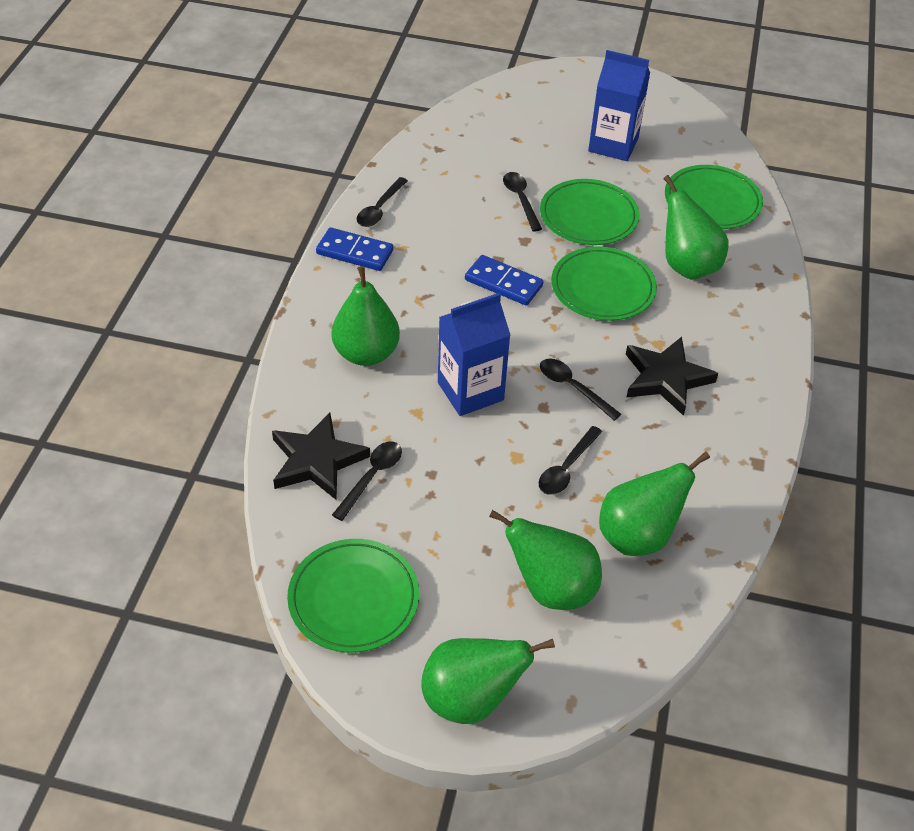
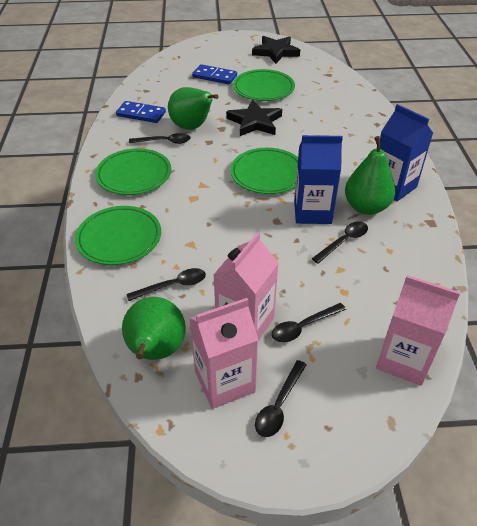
green pear: 5 -> 3
pink carton: 0 -> 3

